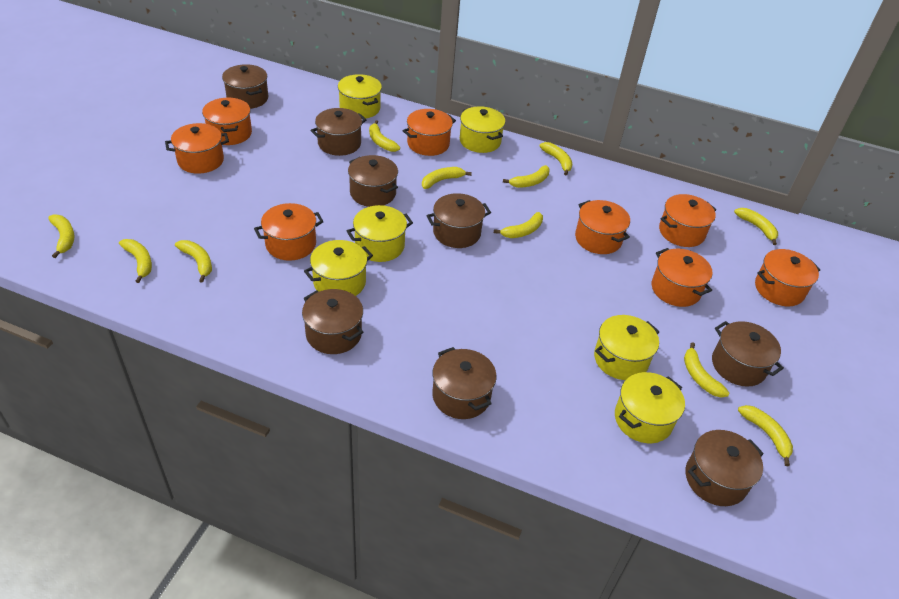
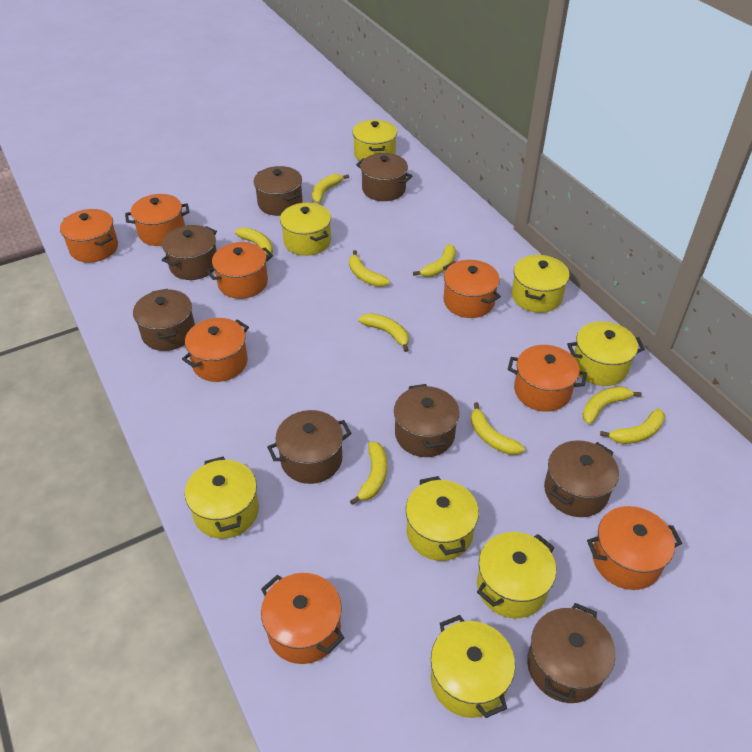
yellow banana: 11 -> 9
yellow pot: 6 -> 8

